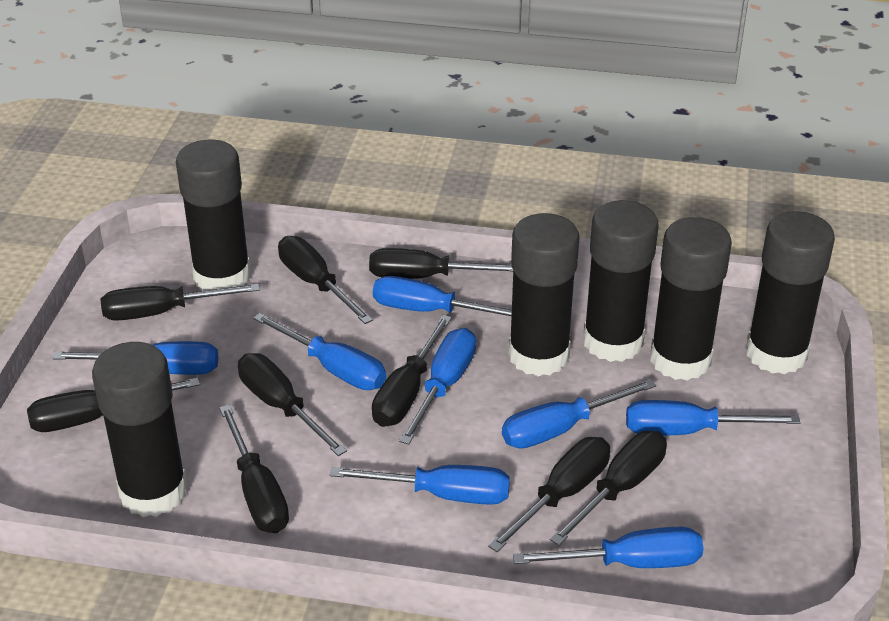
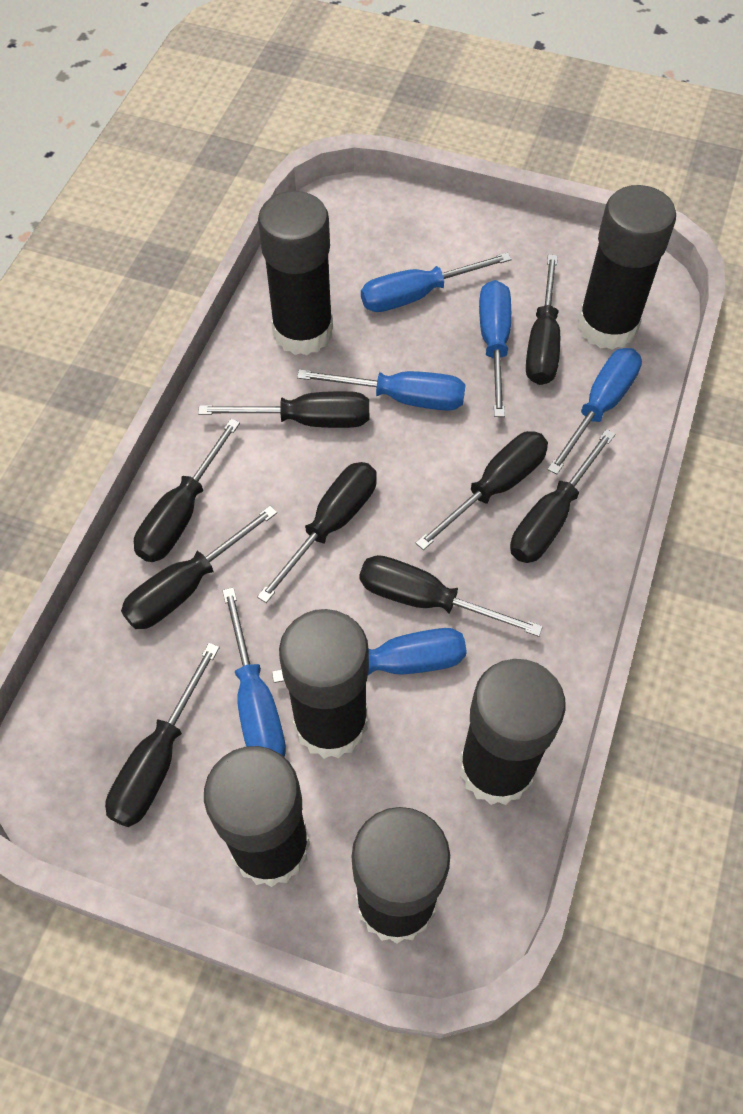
blue screwdriver: 8 -> 6

